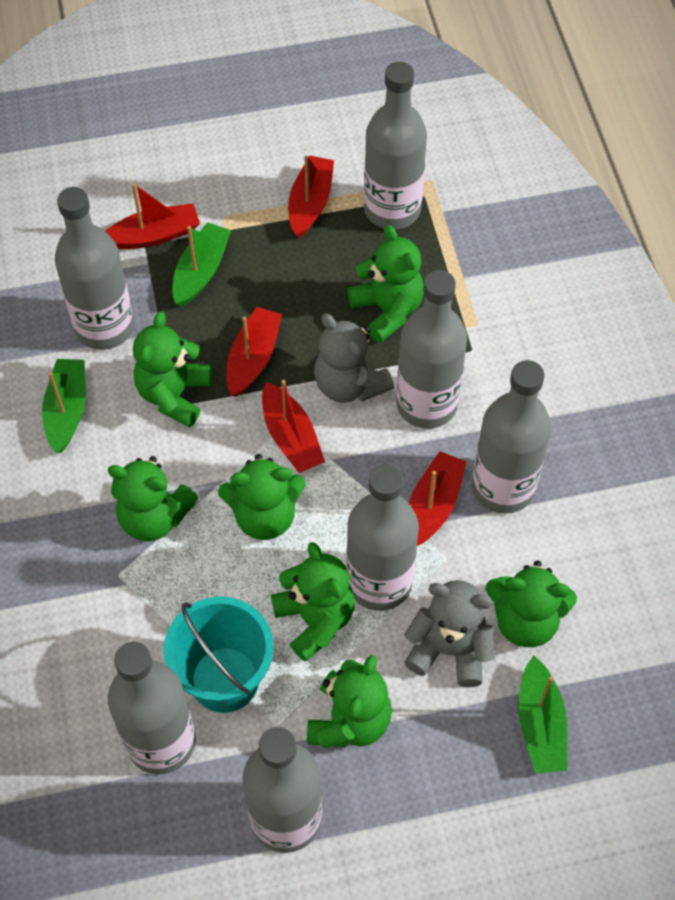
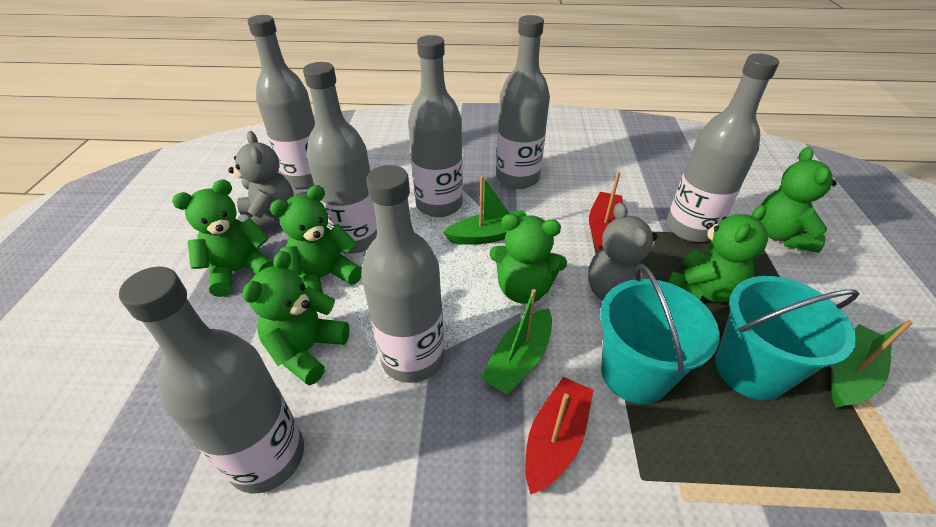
green teddy bear: 7 -> 6
red boat: 5 -> 2
turquoise bucket: 1 -> 2

